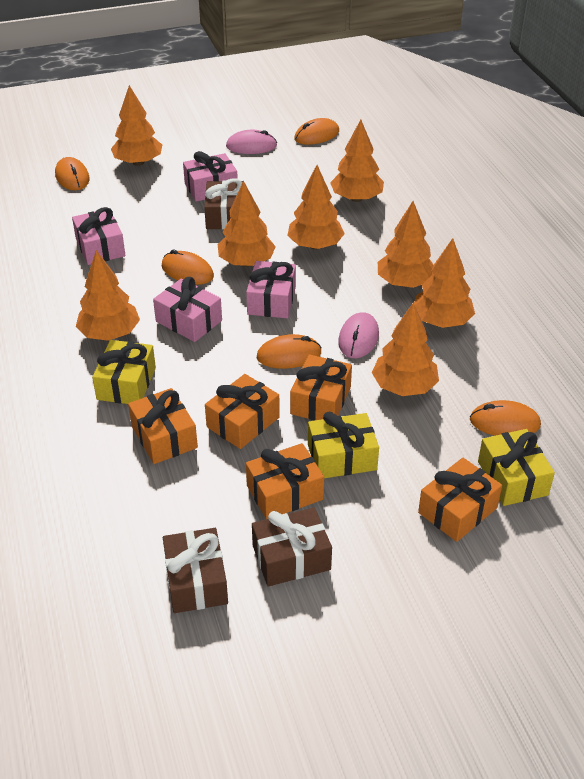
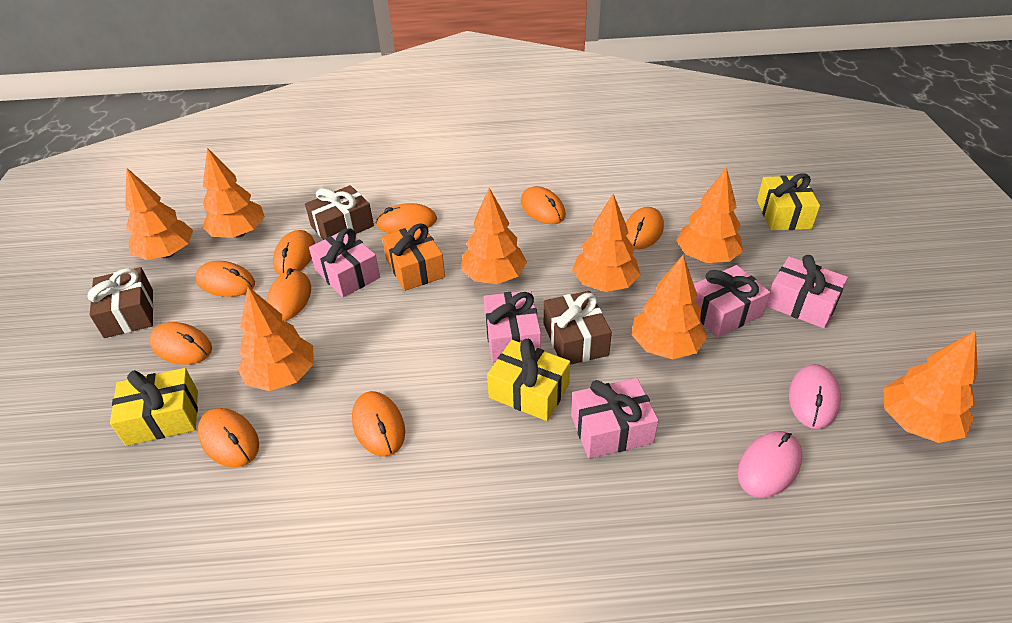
orange gift: 5 -> 1
orange mouse: 5 -> 9
pink gift: 4 -> 5

